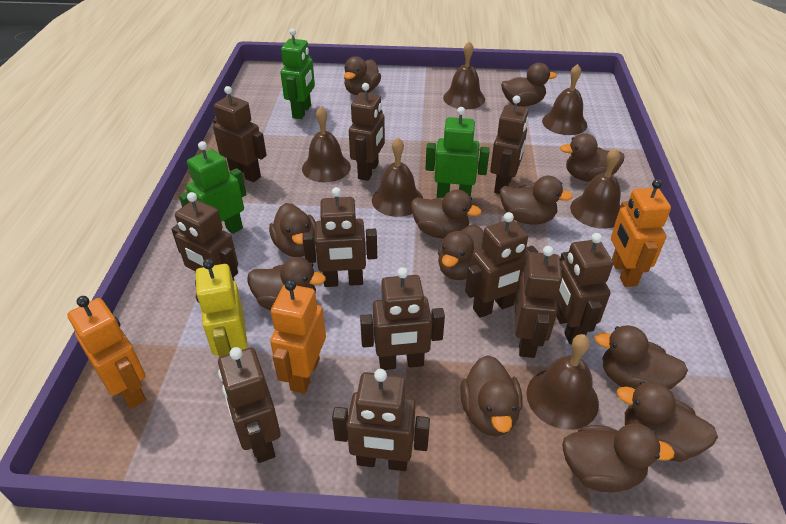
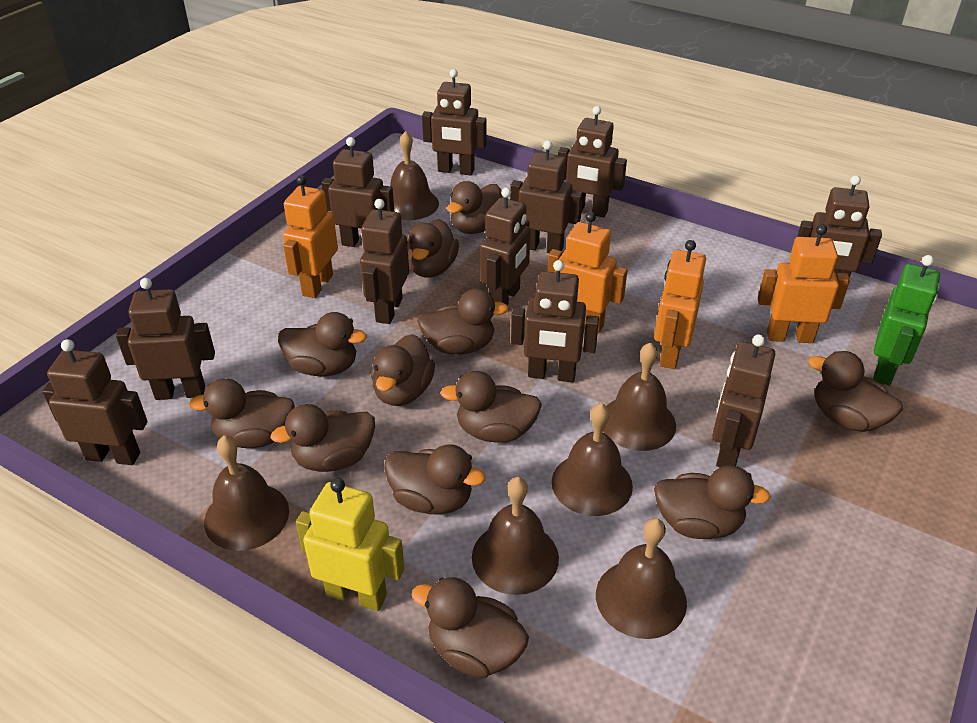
green robot: 3 -> 1
orange robot: 3 -> 4

